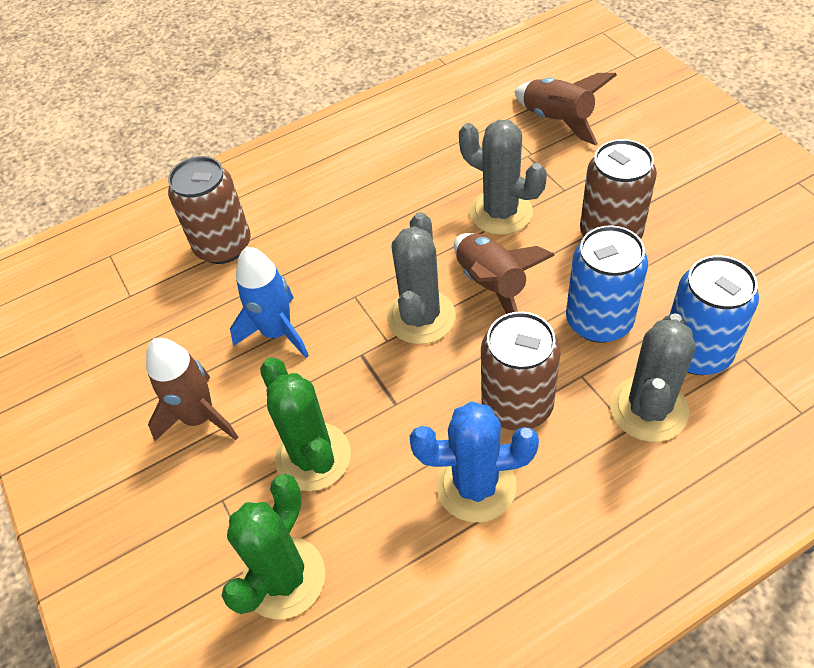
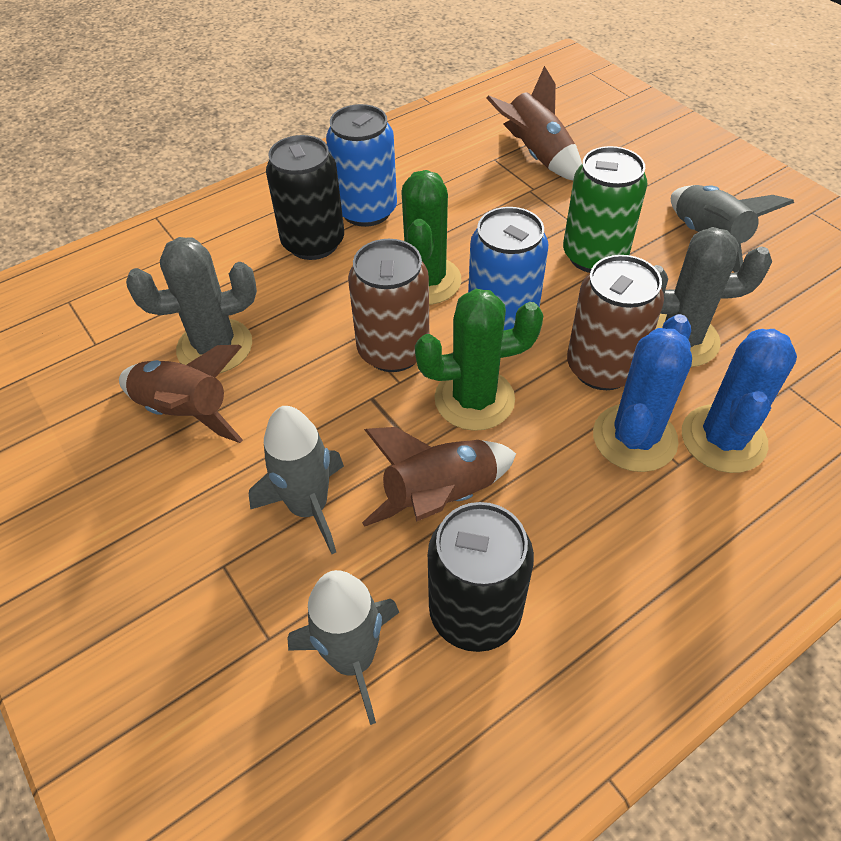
black can: 0 -> 2
blue cactus: 1 -> 2
blue rocket: 1 -> 0
brown can: 3 -> 2
green can: 0 -> 1
grey cactus: 3 -> 2
grey rocket: 0 -> 3

